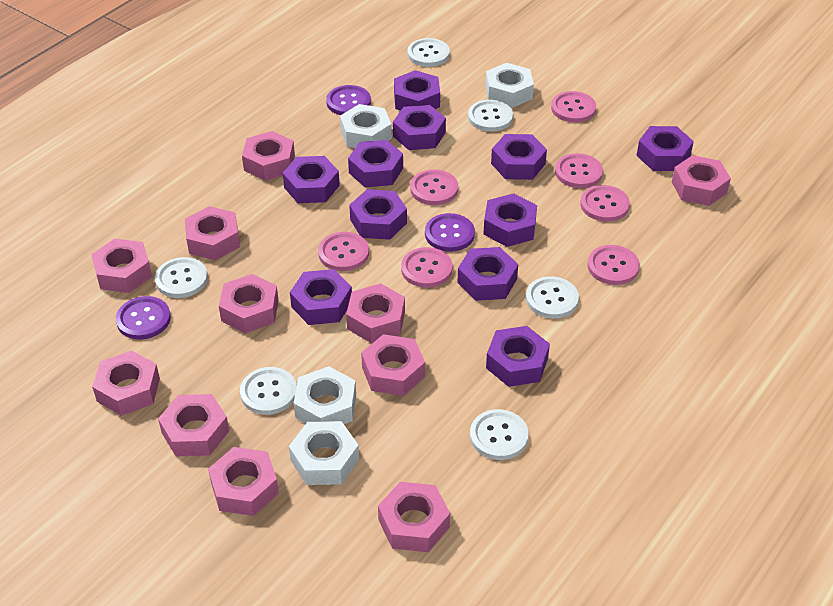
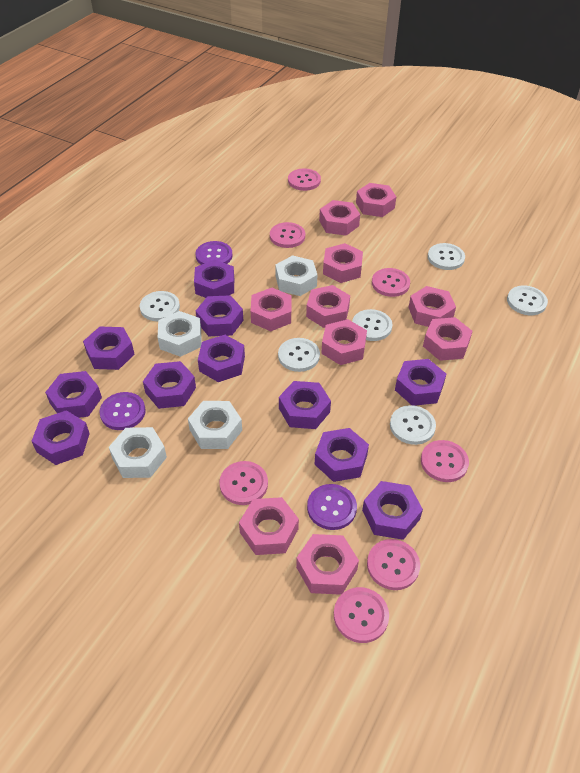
pink nut: 11 -> 10

